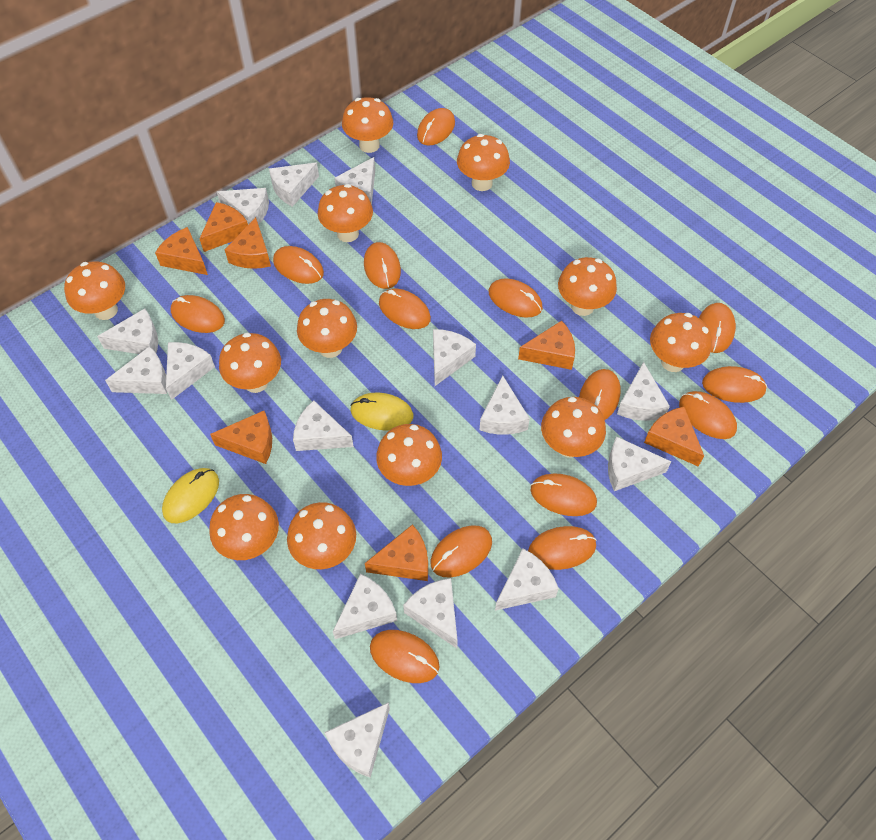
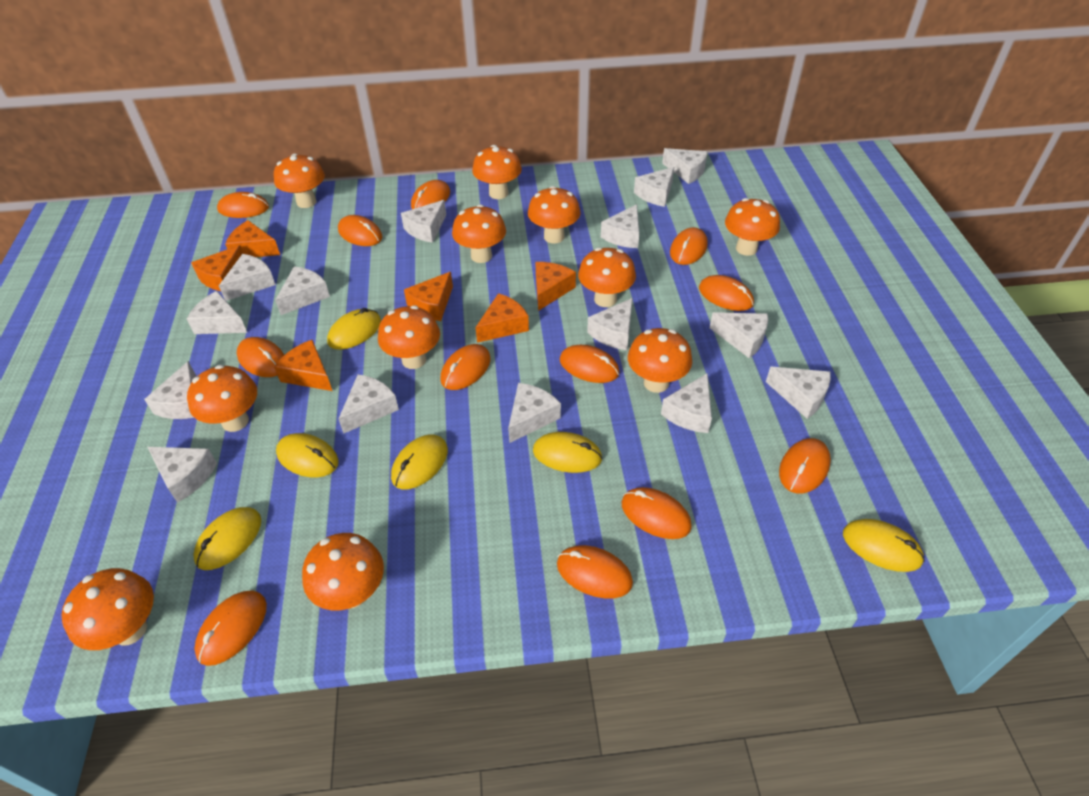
orange cheese: 7 -> 6
orange mouse: 14 -> 12
orange mushroom: 12 -> 11
yellow mouse: 2 -> 6

